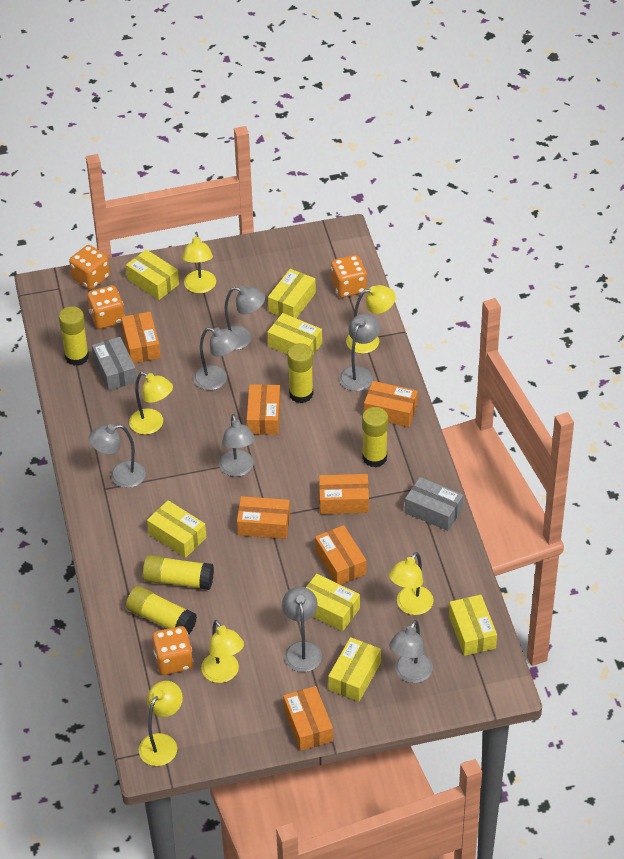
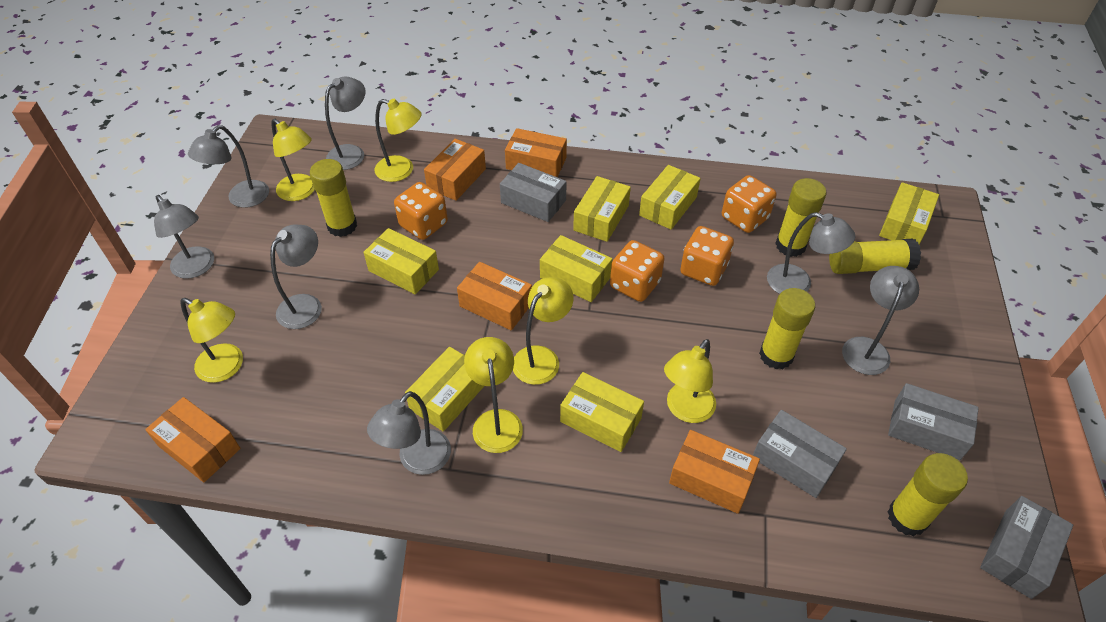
grey box: 2 -> 4
orange box: 7 -> 5

